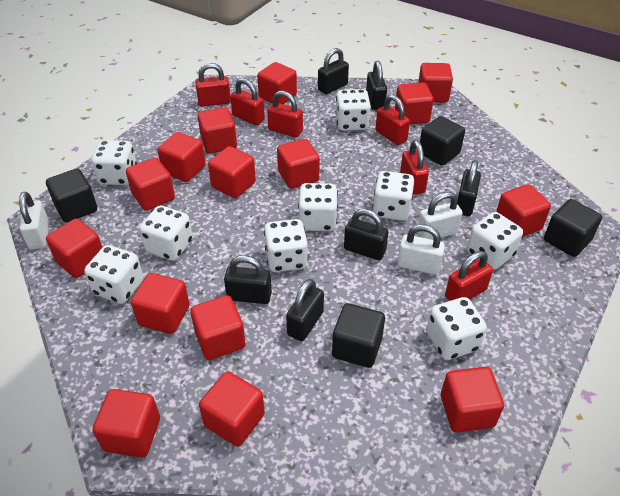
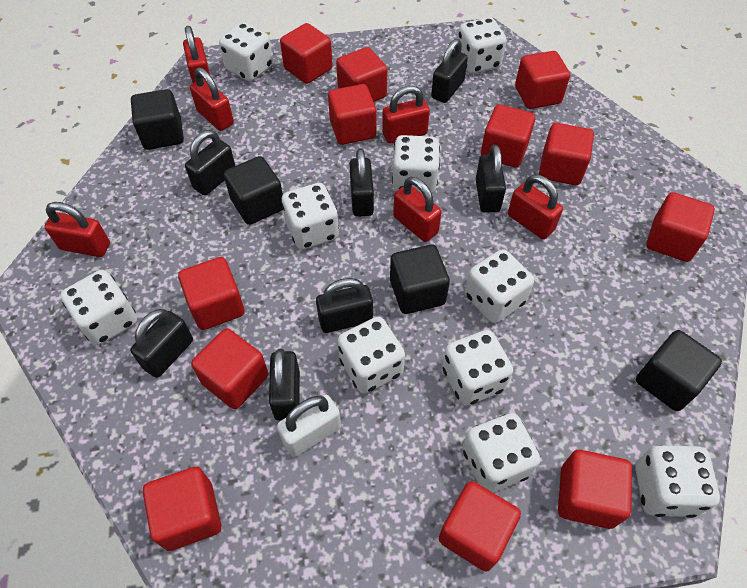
black padlock: 6 -> 7
red cube: 15 -> 12
white dice: 9 -> 10
white padlock: 3 -> 1

